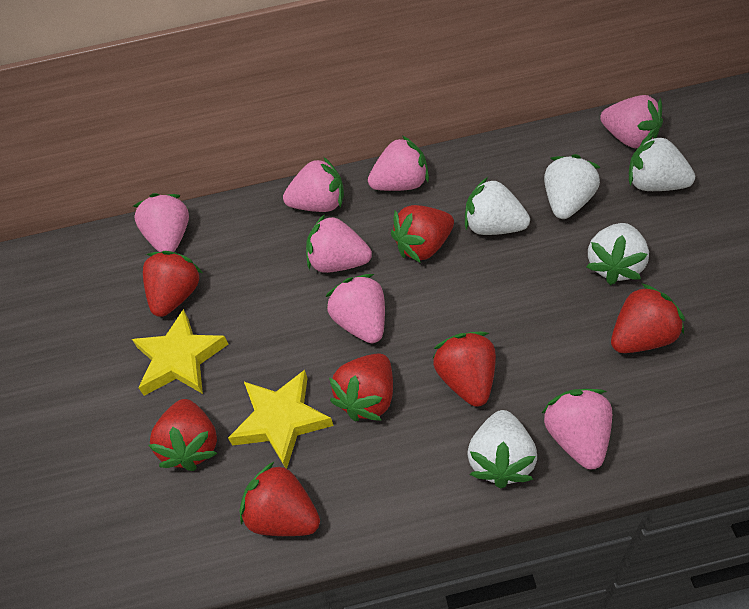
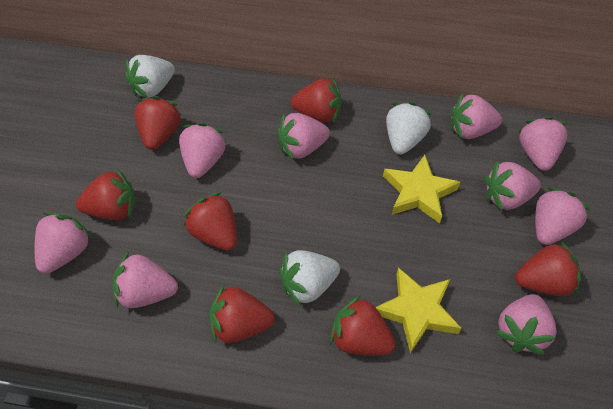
pink strawberry: 7 -> 9
white strawberry: 5 -> 3

